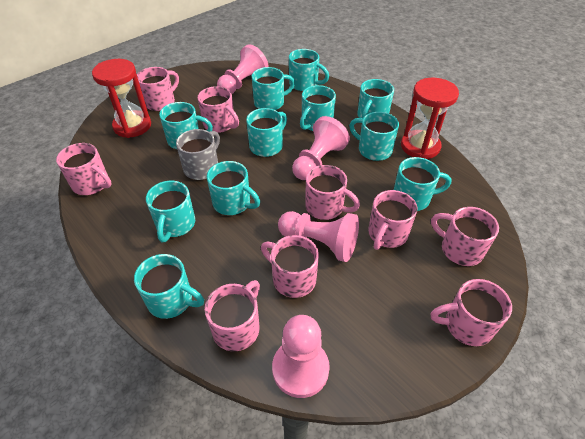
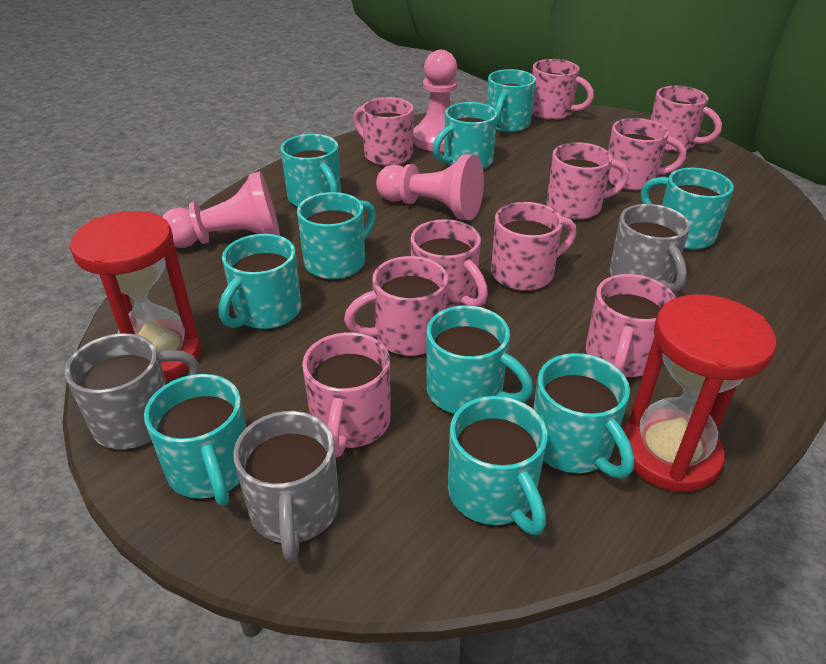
grey mug: 1 -> 3
pink mug: 9 -> 10
pink pawn: 4 -> 3
turquoise mug: 11 -> 10

